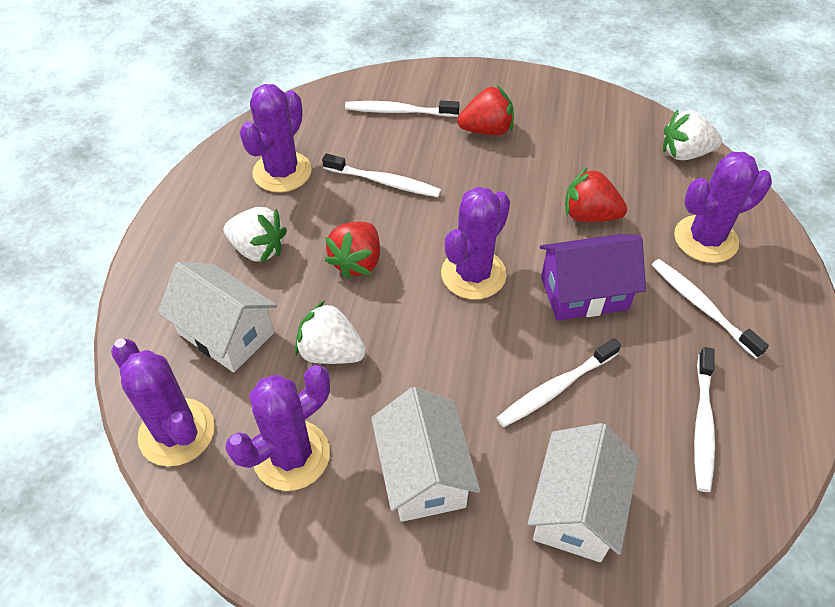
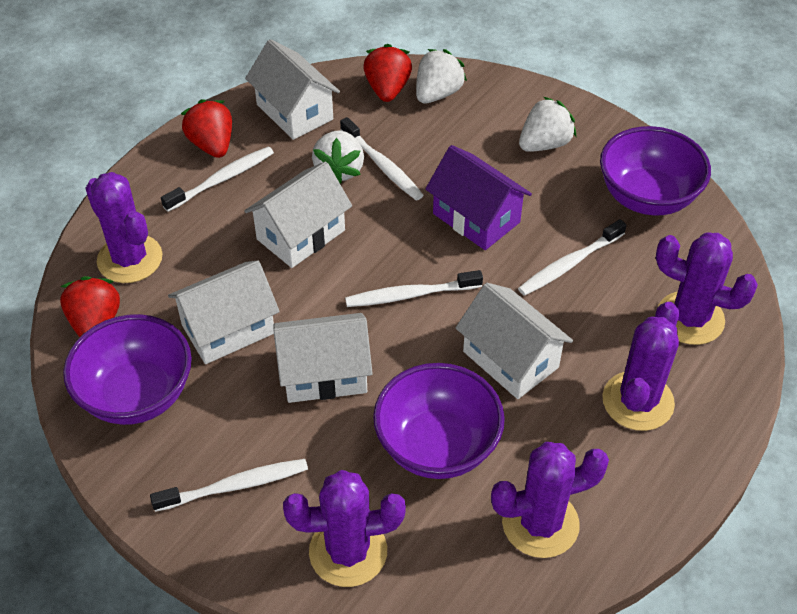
purple bowl: 0 -> 3
white house: 3 -> 5

